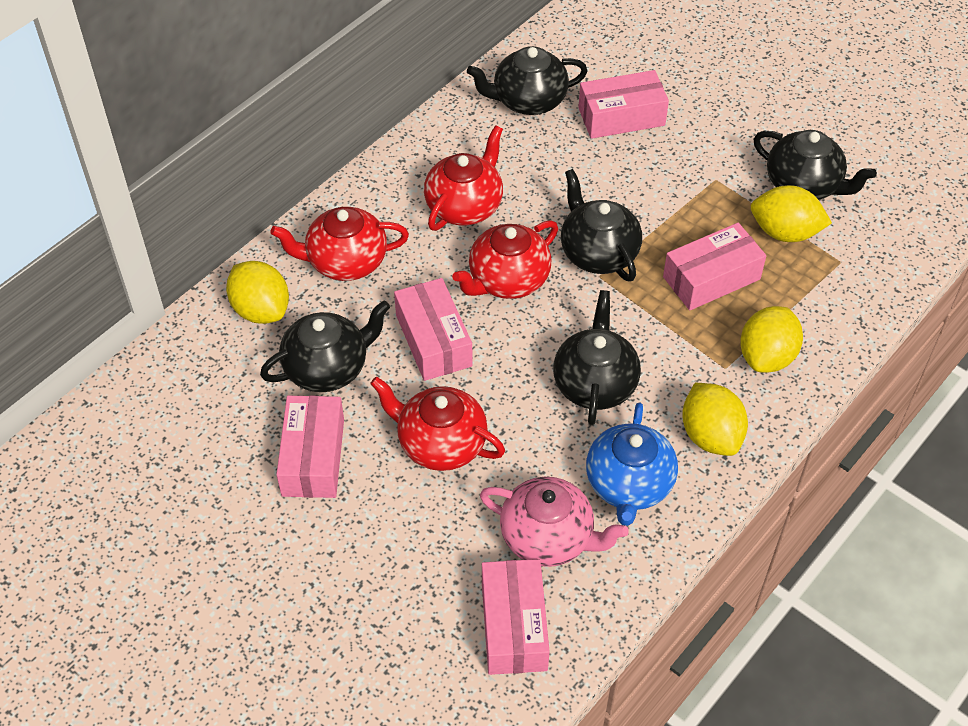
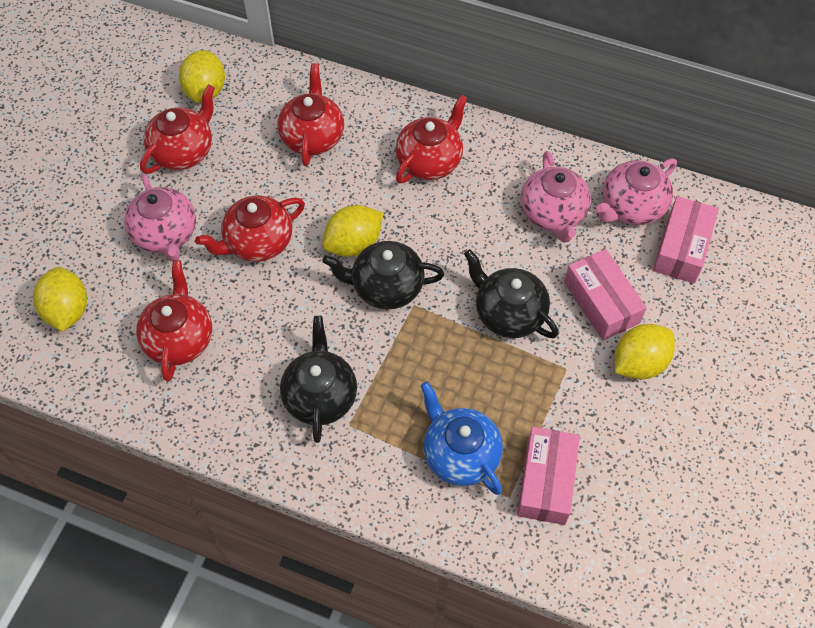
black teapot: 5 -> 3
pink box: 5 -> 3
pink teapot: 1 -> 3
red teapot: 4 -> 5

